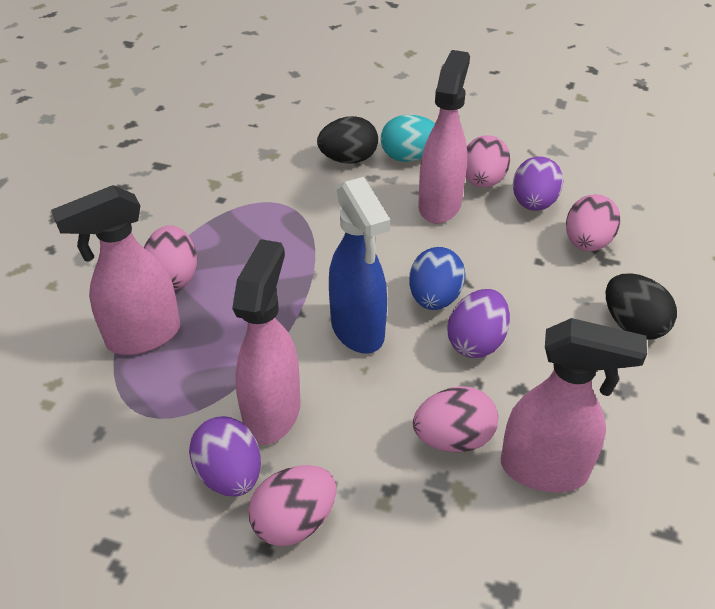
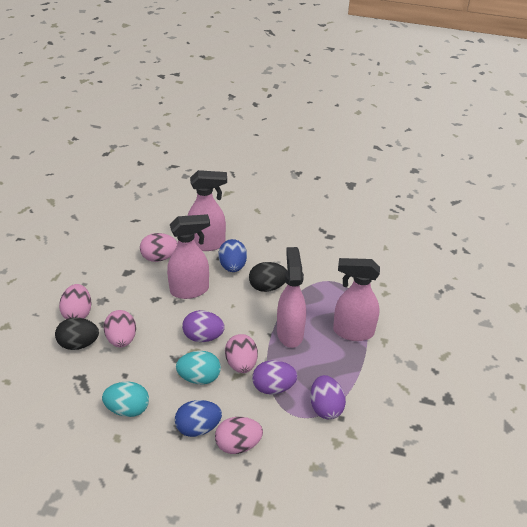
blue egg: 1 -> 2
blue spray bottle: 1 -> 0
turquoise egg: 1 -> 2

